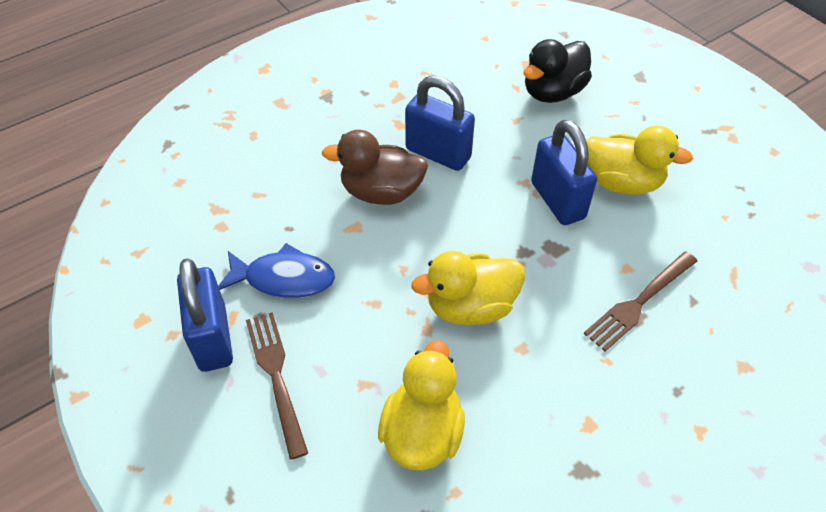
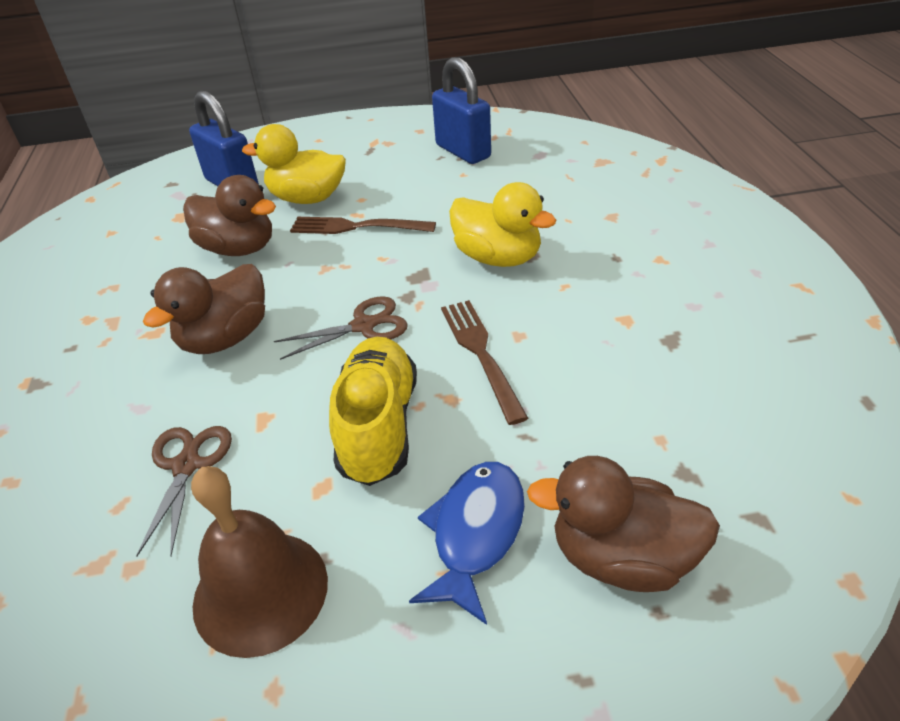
black duck: 1 -> 0
blue padlock: 3 -> 2
brown bell: 0 -> 1
brown duck: 1 -> 3
brown scissors: 0 -> 2
yellow duck: 3 -> 2
yellow shoe: 0 -> 1

